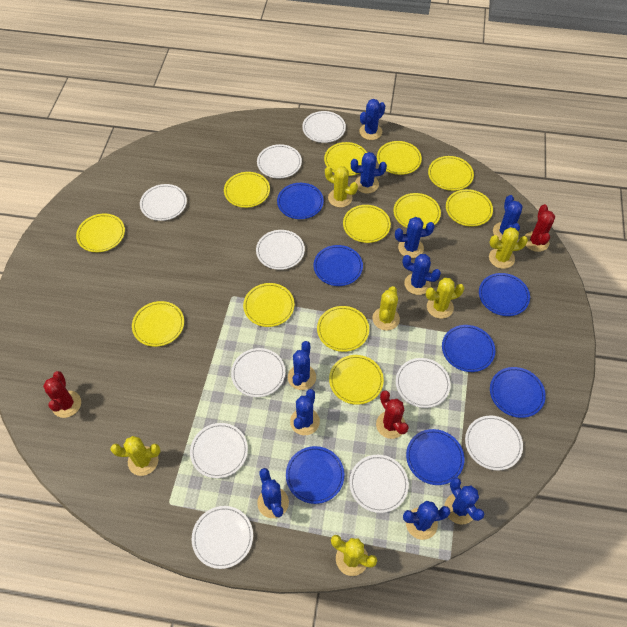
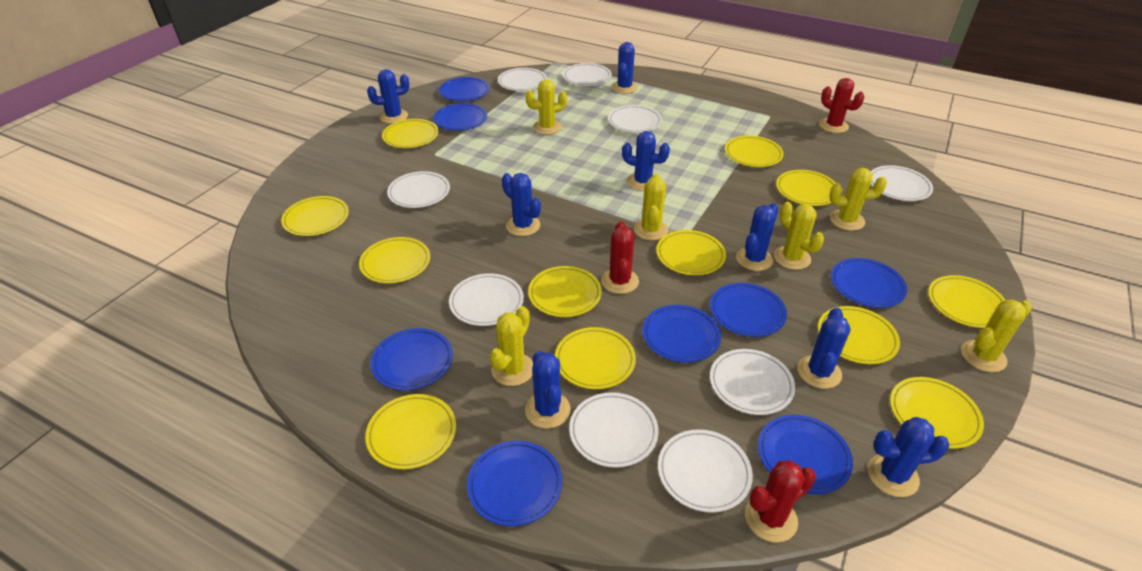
blue cactus: 10 -> 8
blue plate: 7 -> 8
white plate: 10 -> 9

